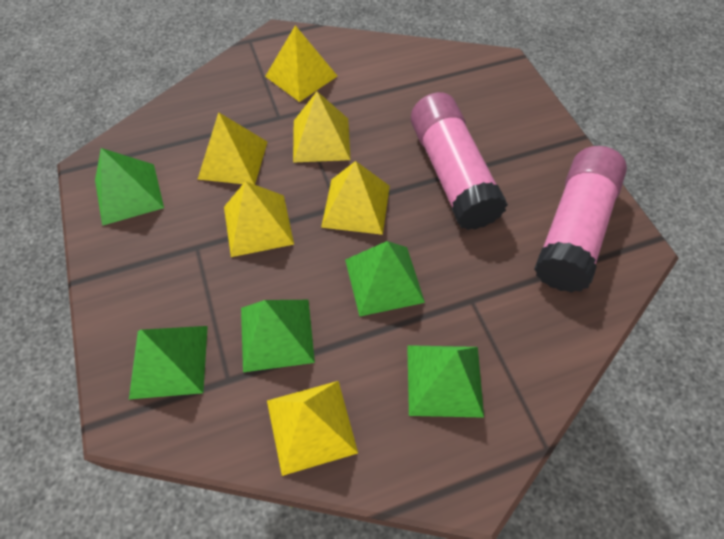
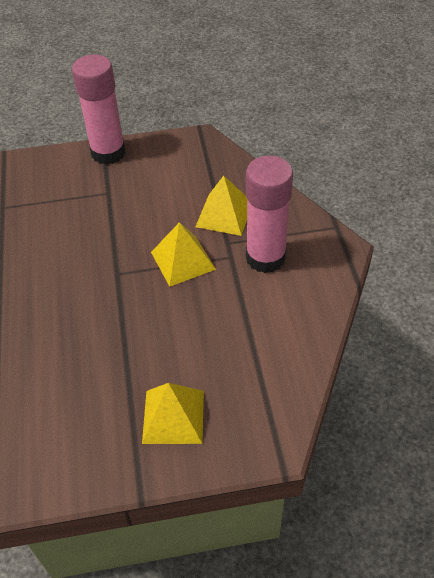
green pyramid: 5 -> 0
yellow pyramid: 6 -> 3

